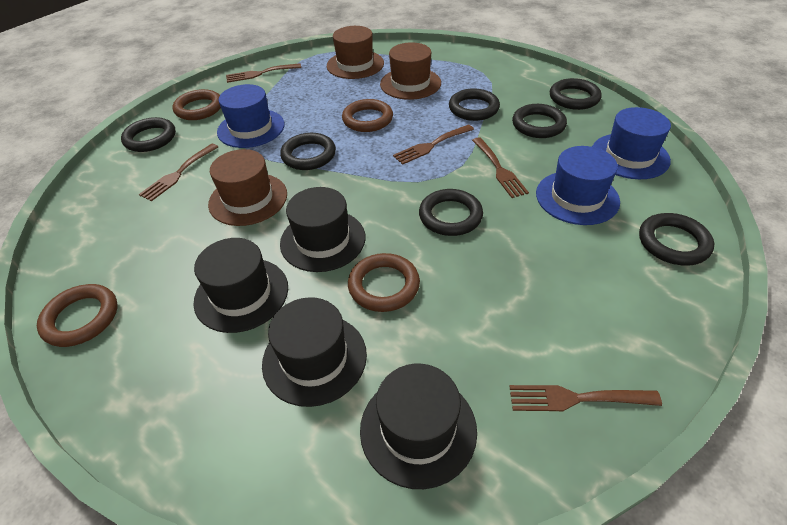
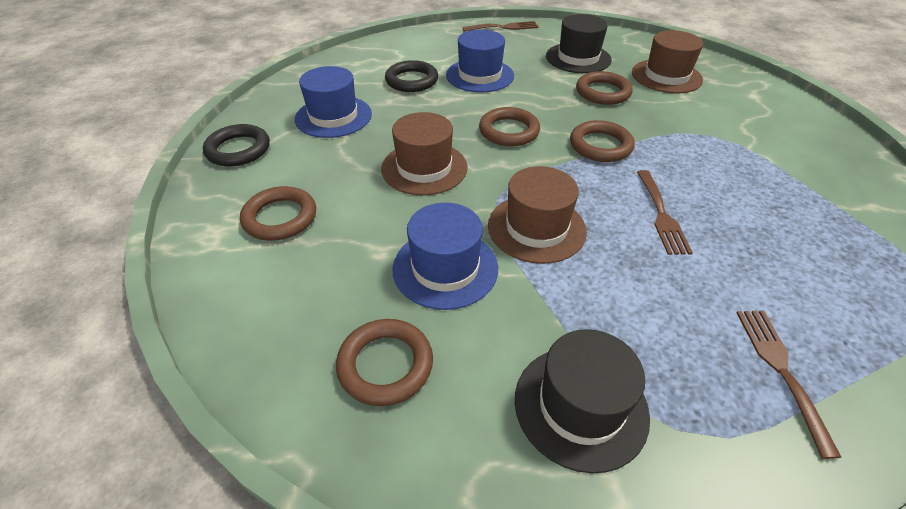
black hat: 4 -> 2
black ring: 7 -> 2
brown fork: 5 -> 3
brown ring: 4 -> 5

